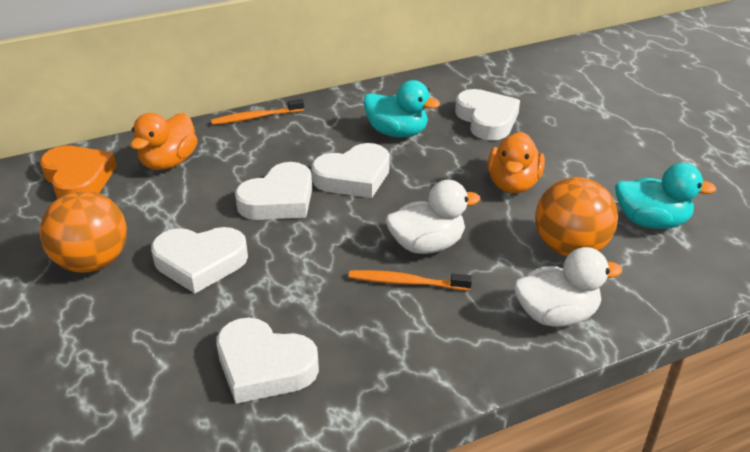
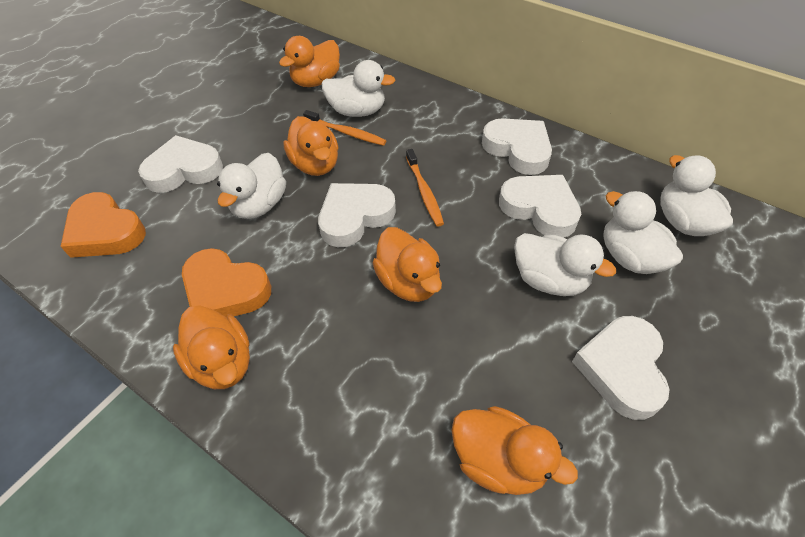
orange ball: 2 -> 0
orange duck: 2 -> 5
orange heart: 1 -> 2
turquoise duck: 2 -> 0
white duck: 2 -> 5

